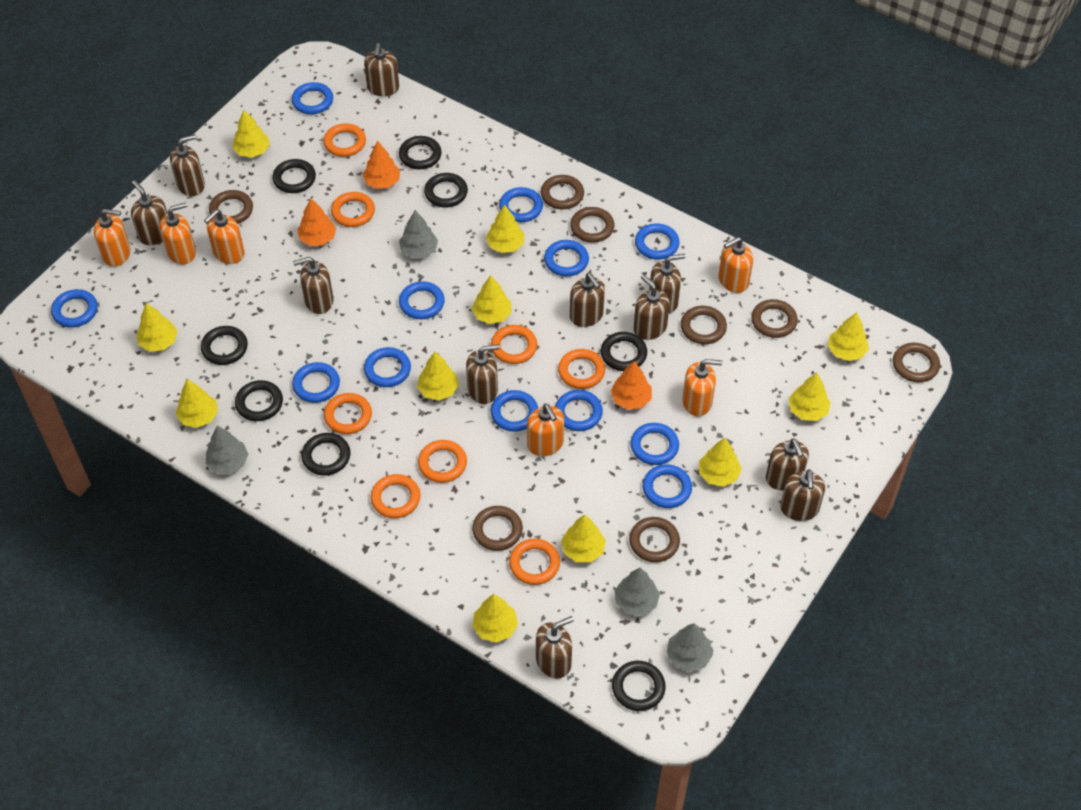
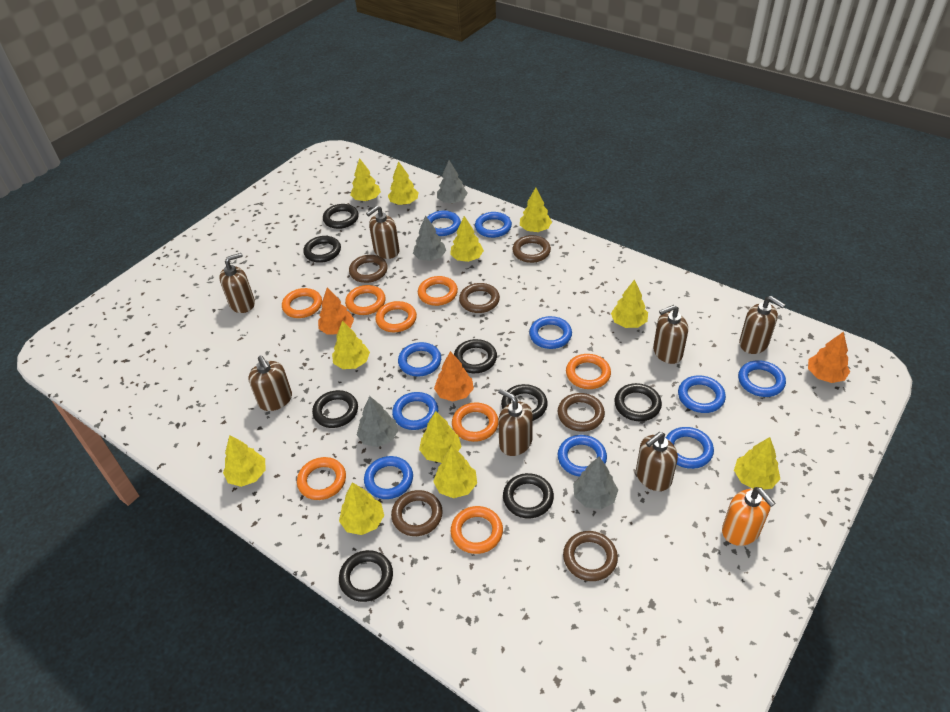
blue ring: 12 -> 10
brown ring: 8 -> 6
brown soap dispenser: 11 -> 7
orange soap dispenser: 6 -> 1

